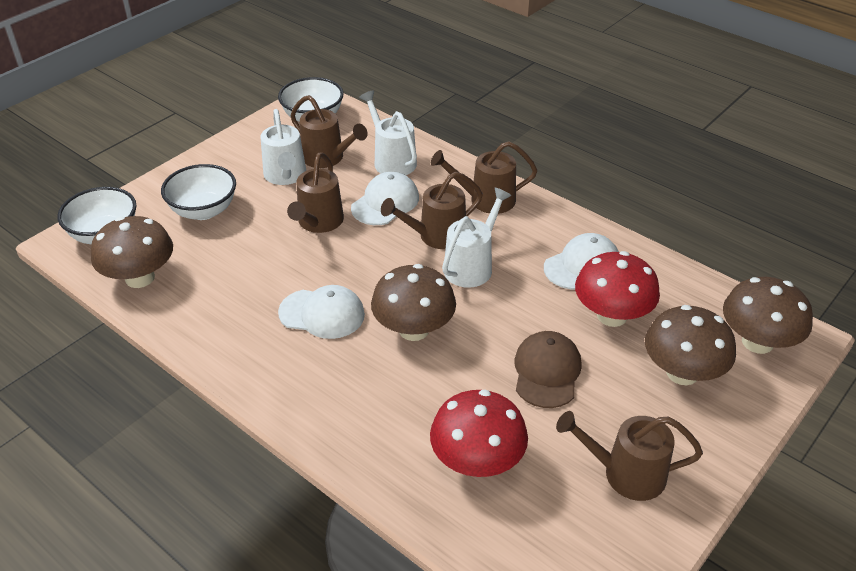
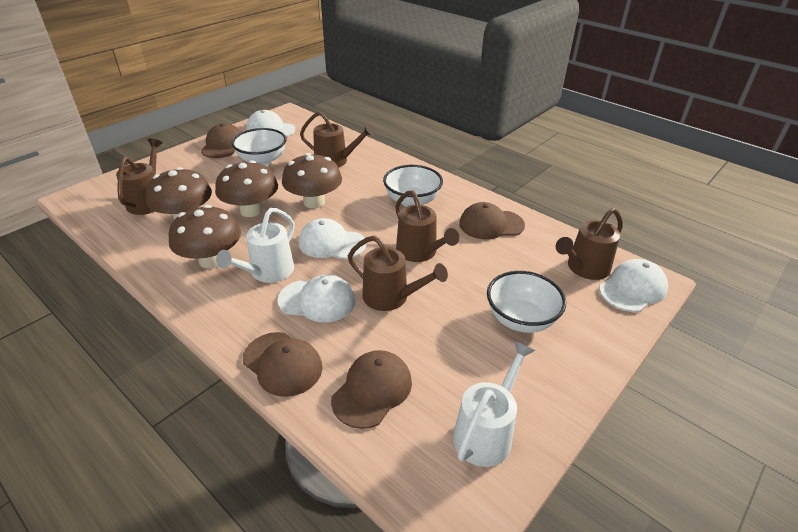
brown cap: 1 -> 4
red mushroom: 2 -> 0
white cap: 3 -> 4
white watering can: 3 -> 2

